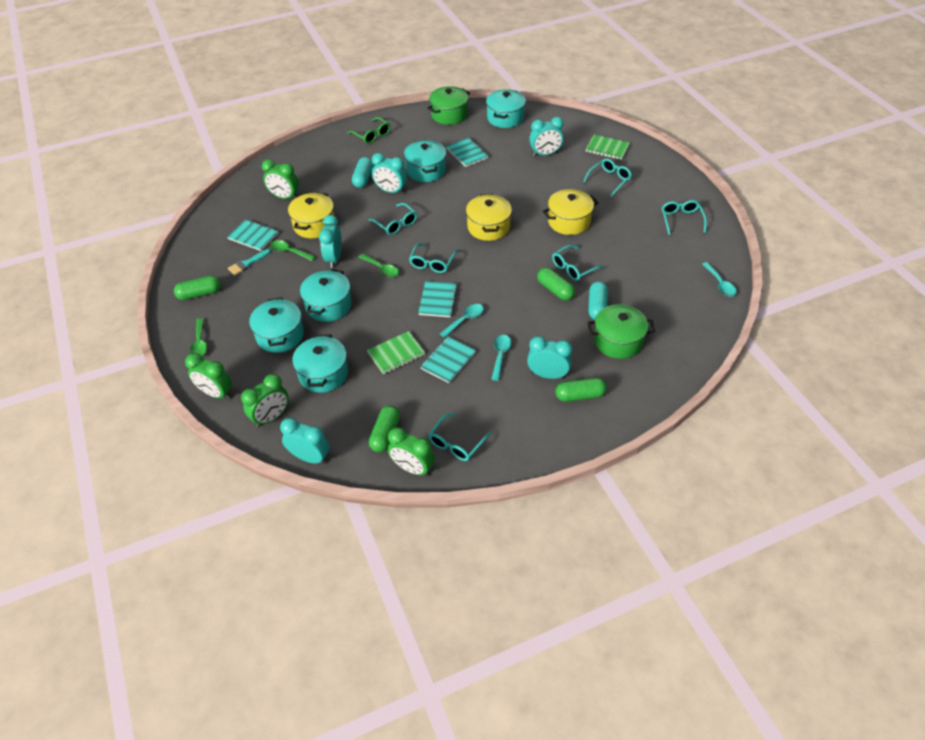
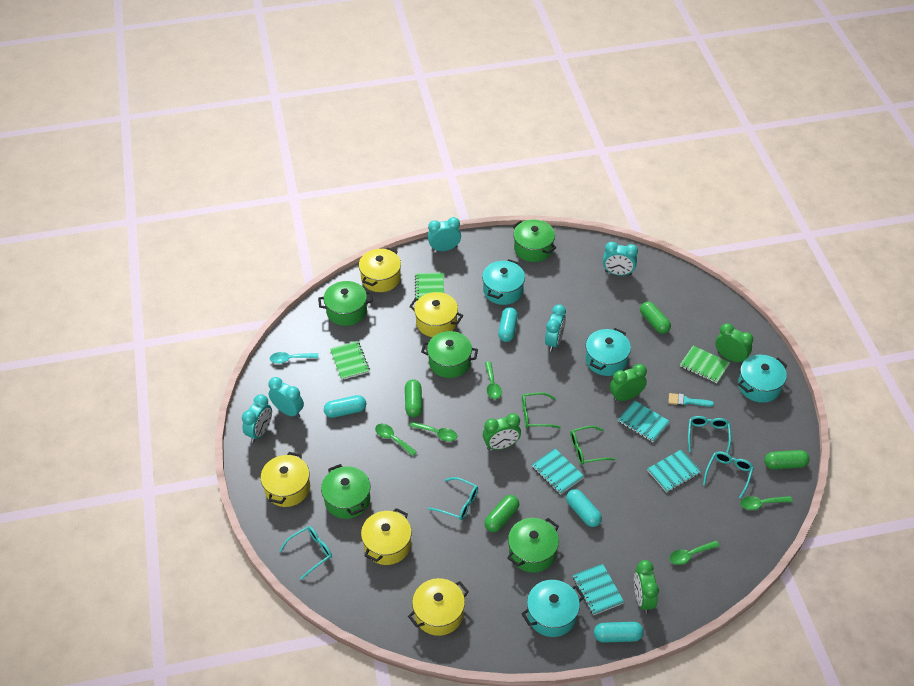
green glasses: 1 -> 2
green notebook: 2 -> 3
green pot: 2 -> 5
green spoon: 3 -> 5
turquoise capsule: 2 -> 4
turquoise glasses: 6 -> 4
turquoise pot: 5 -> 4
turquoise spoon: 3 -> 1
yellow pot: 3 -> 5

